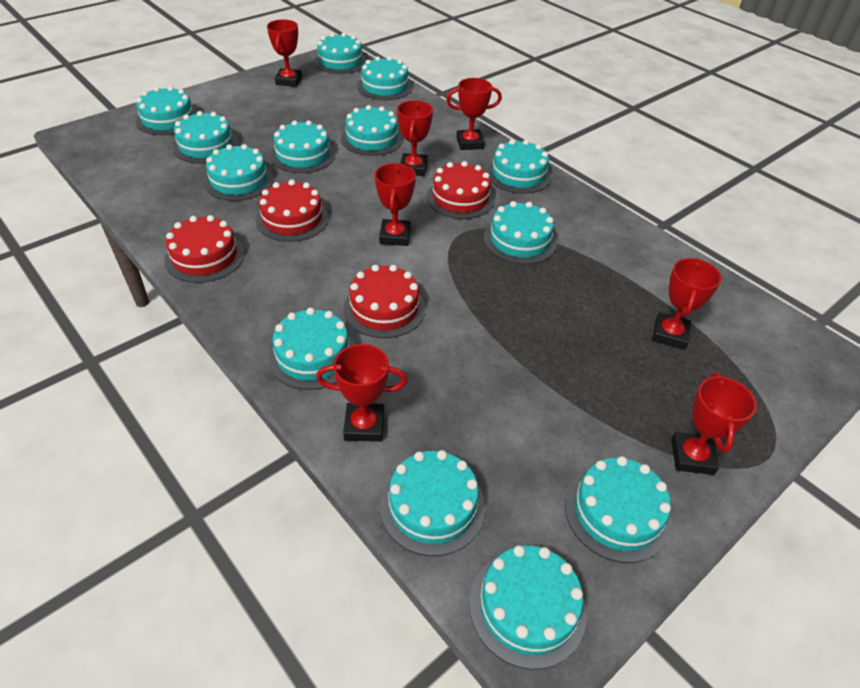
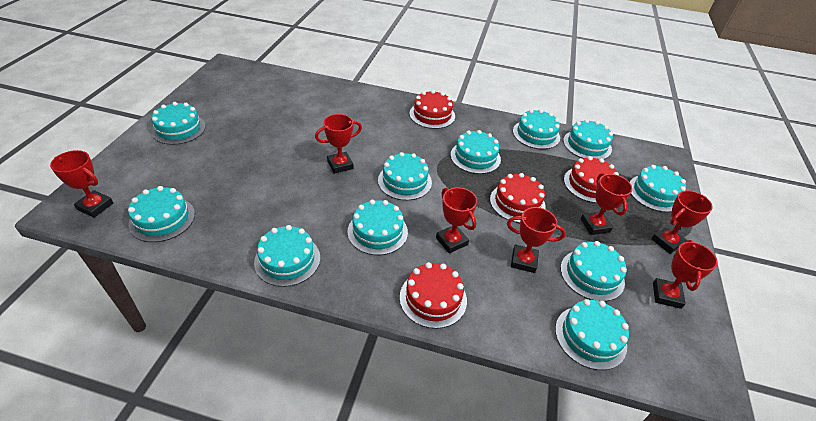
turquoise cake: 13 -> 11

